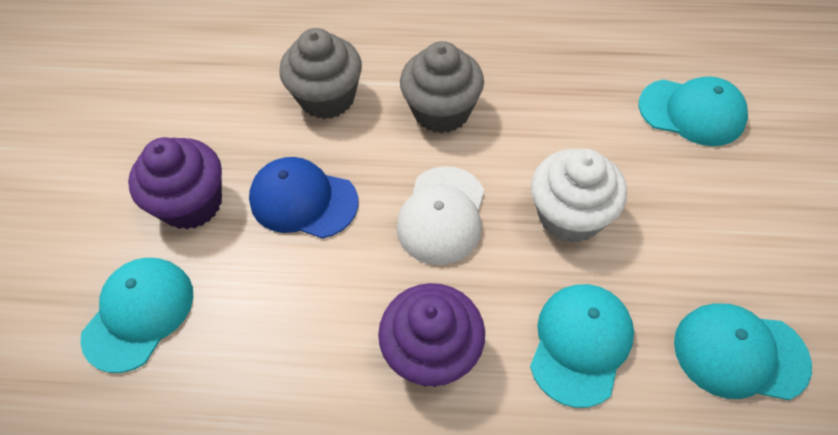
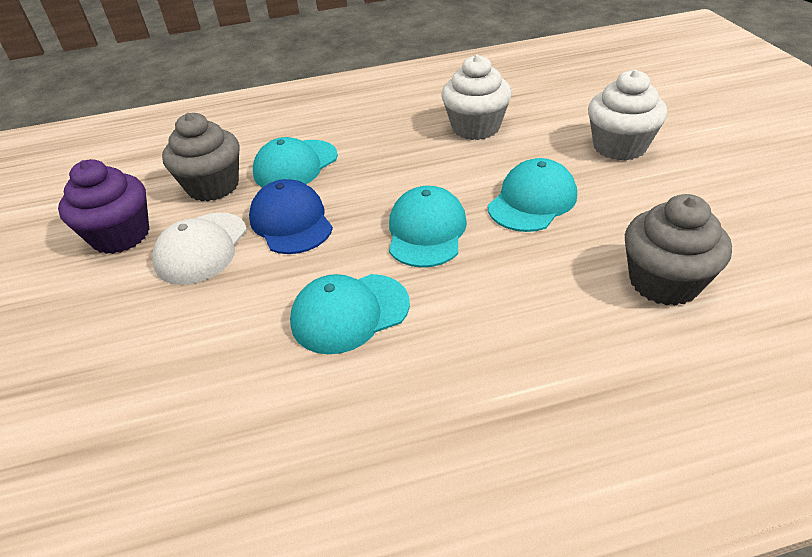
purple cupcake: 2 -> 1
white cupcake: 1 -> 2

